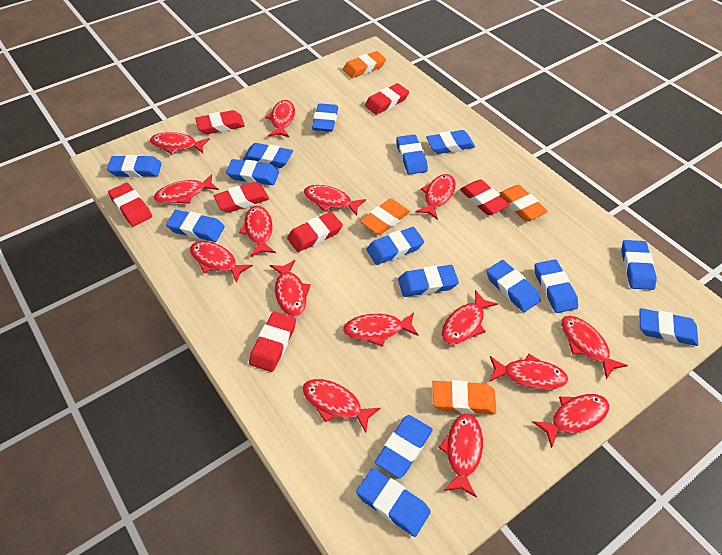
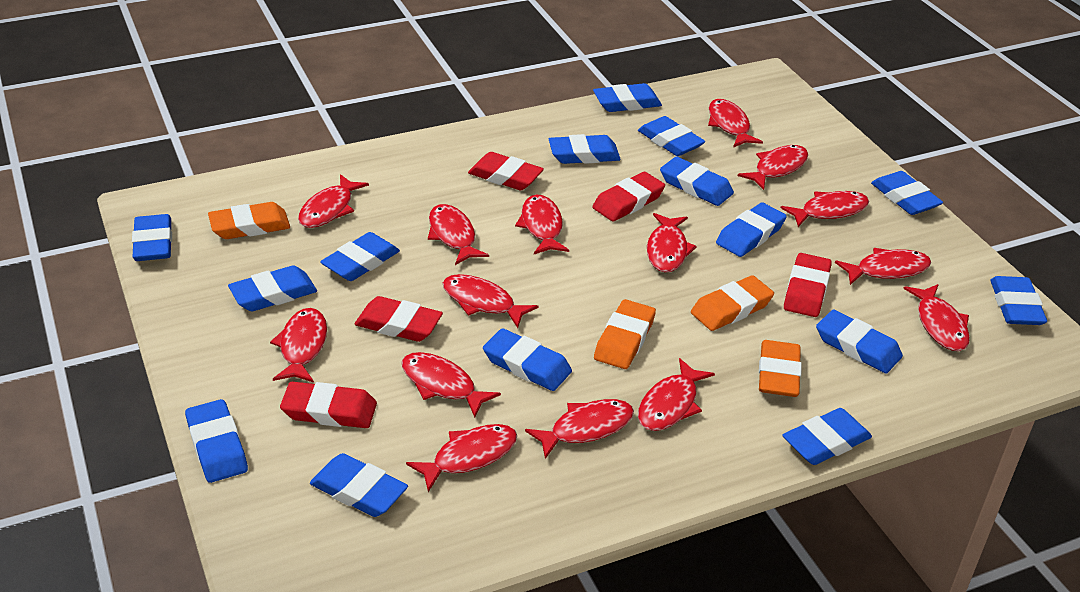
red eraser: 7 -> 5

